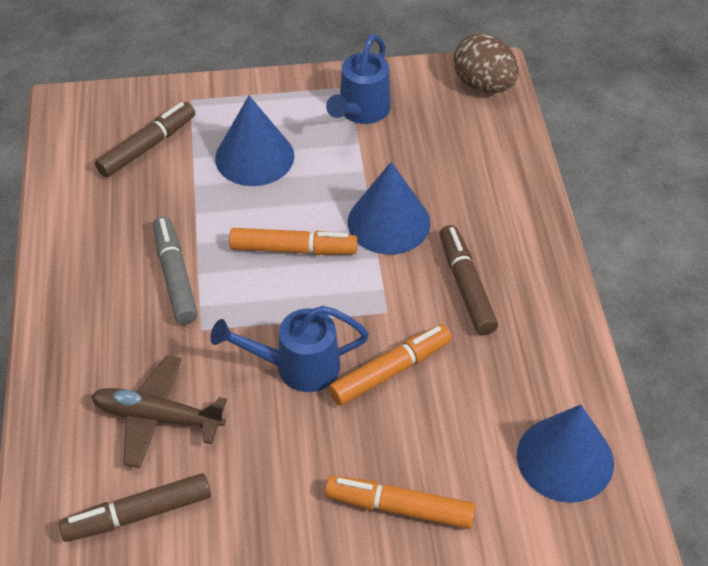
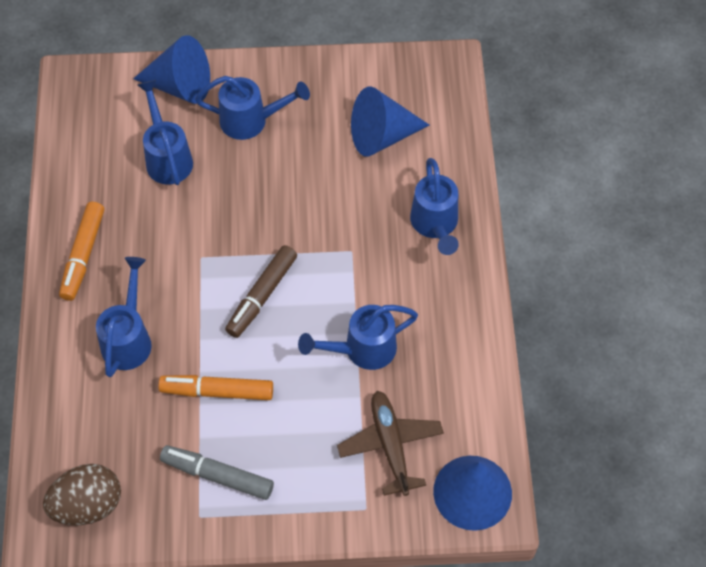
blue watering can: 2 -> 5
brown marker: 3 -> 1
orange marker: 3 -> 2

